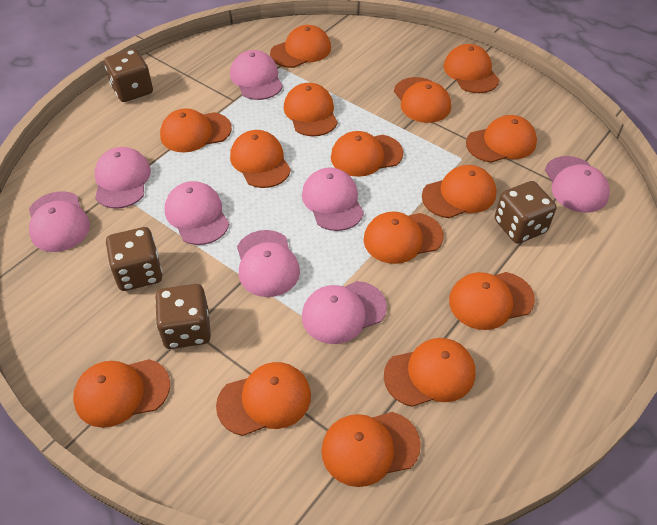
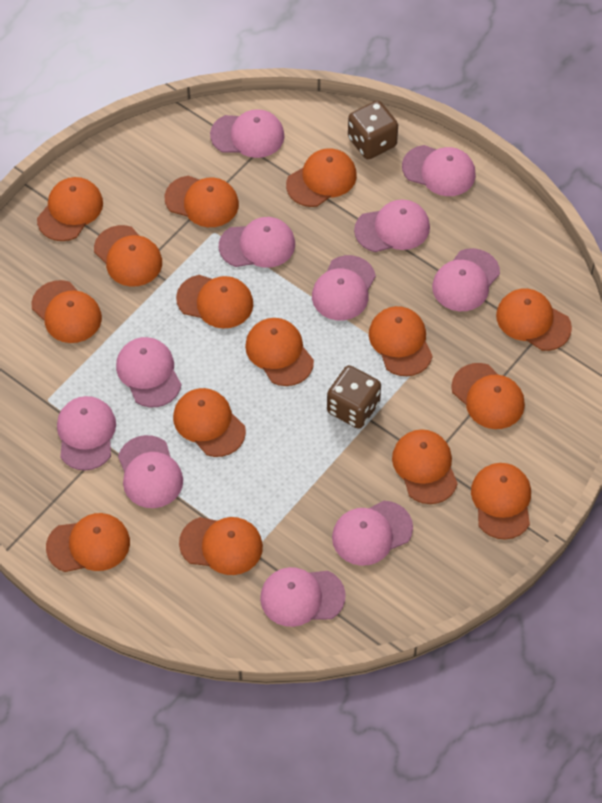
brown dice: 4 -> 2
pink cap: 8 -> 11

